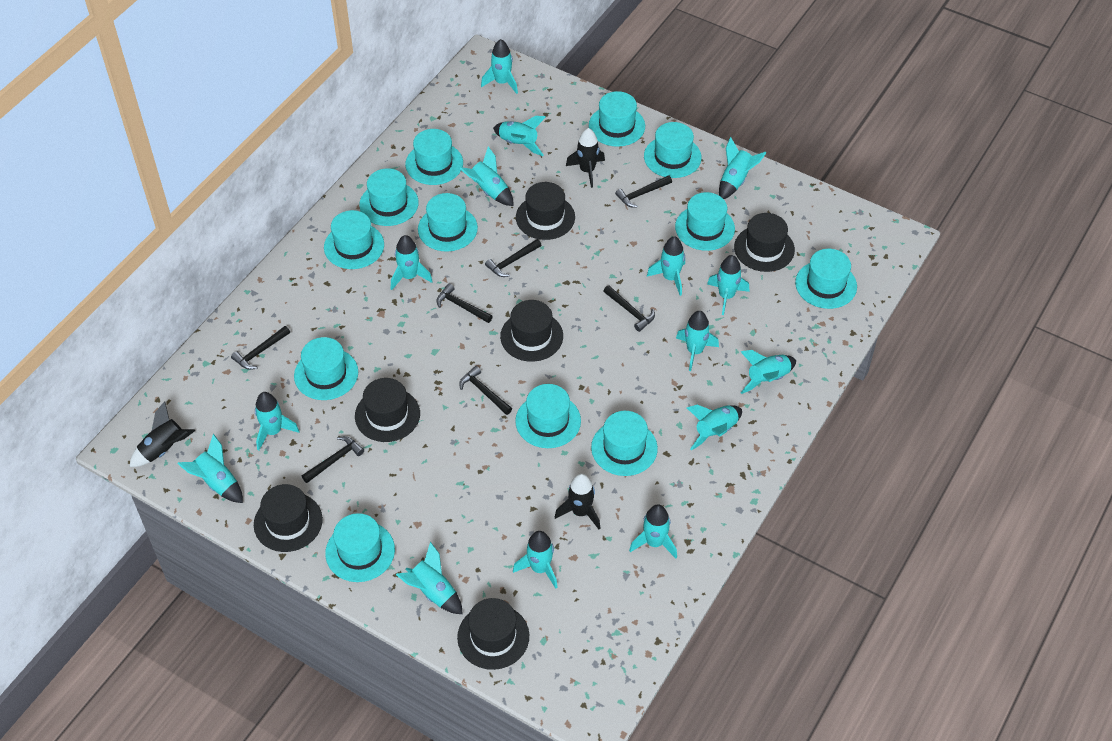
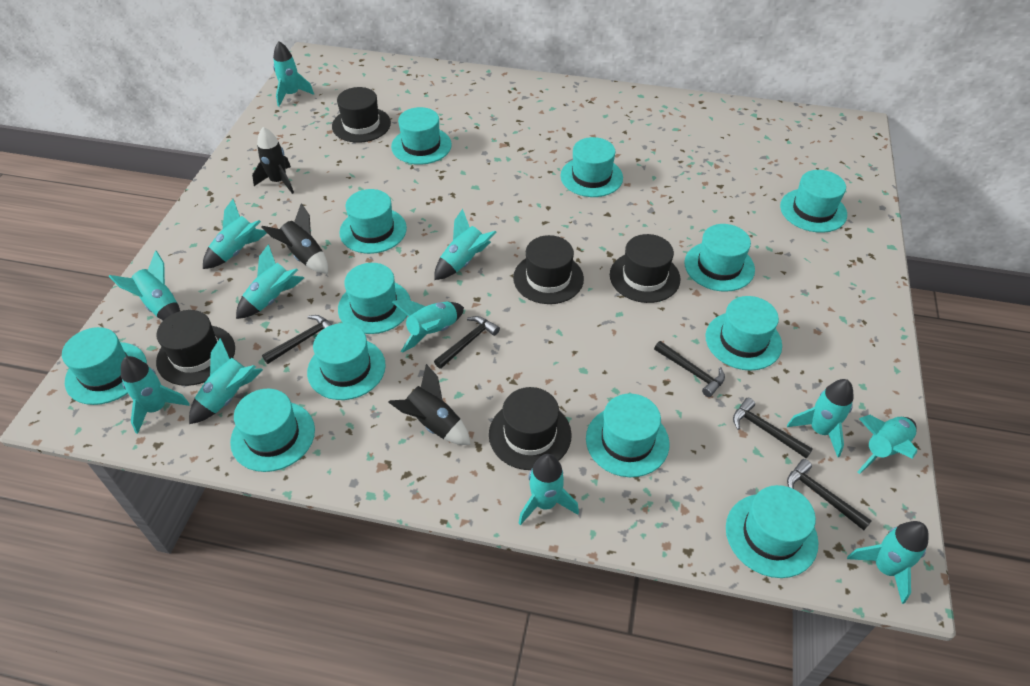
black hammer: 7 -> 5
black hat: 6 -> 5
turquoise rocket: 15 -> 12

